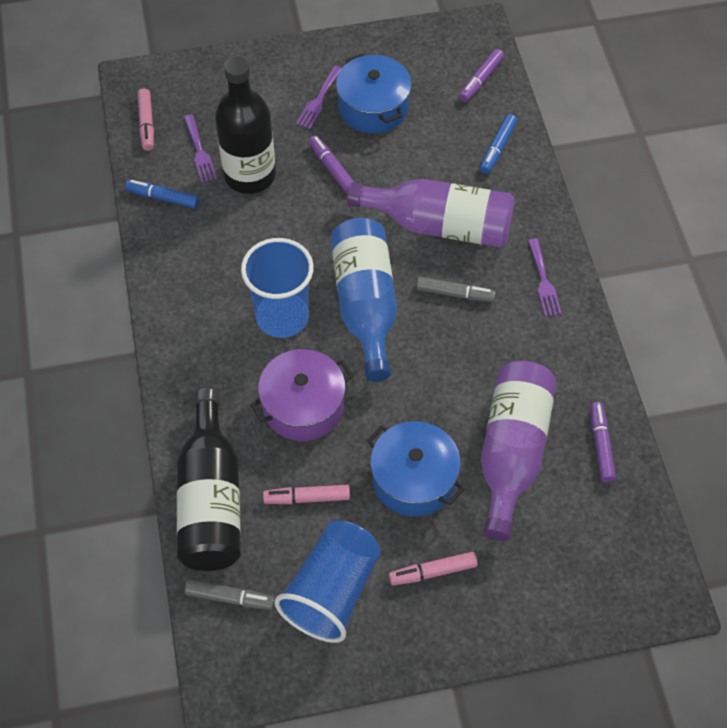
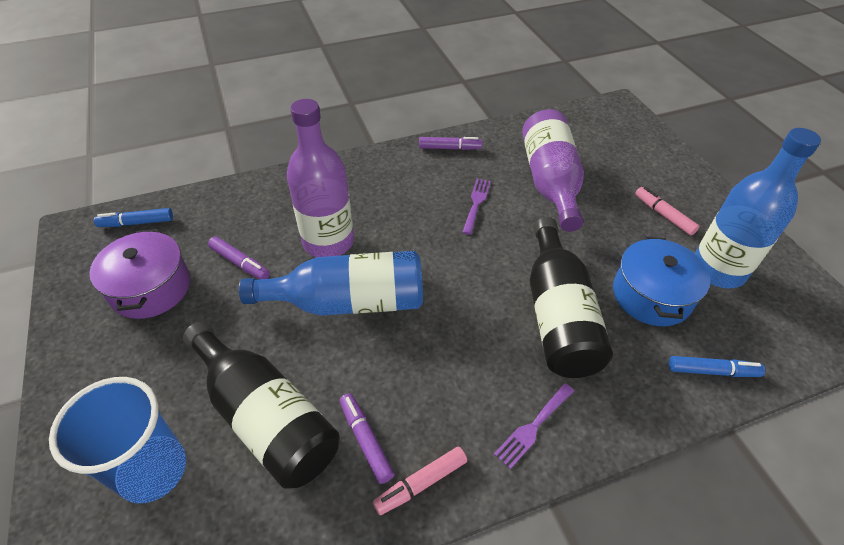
blue bottle: 1 -> 2
blue cup: 2 -> 1
blue pot: 2 -> 1
grey marker: 2 -> 0
pink marker: 3 -> 2
purple fork: 3 -> 2

